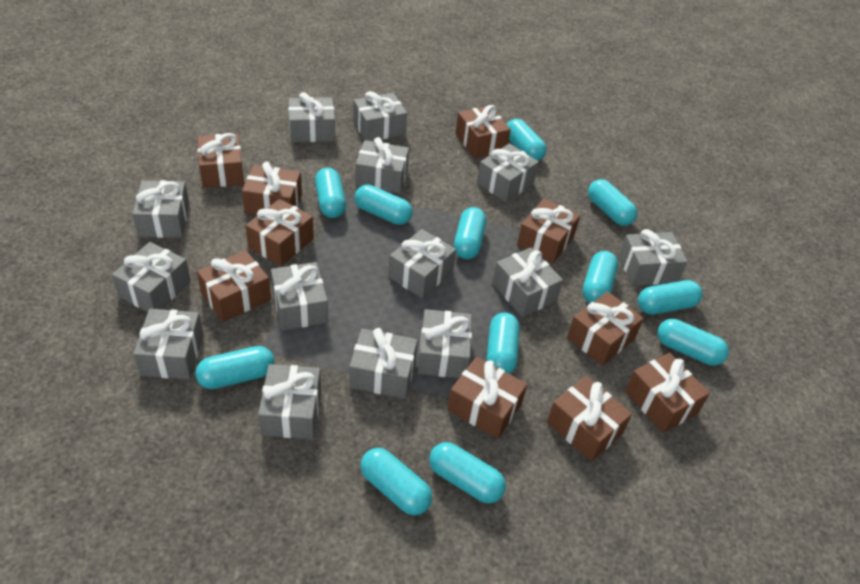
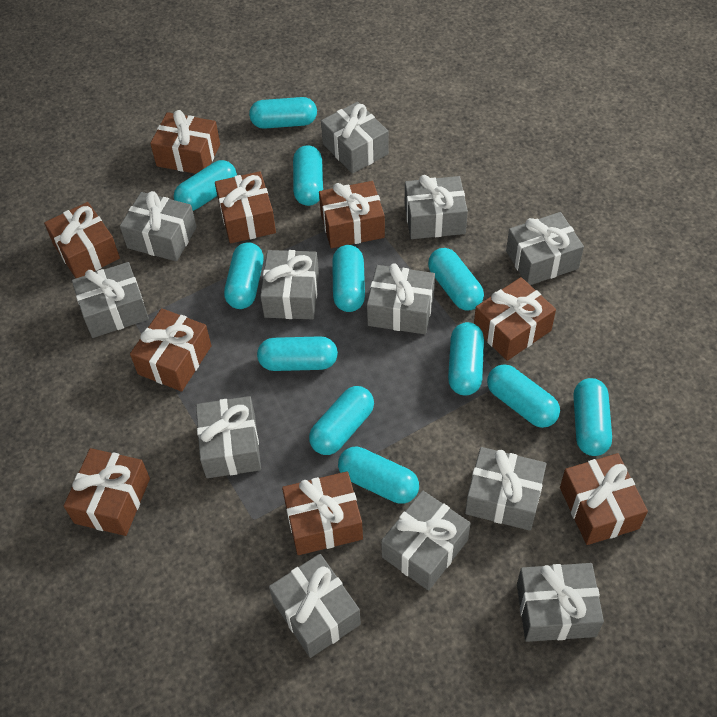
brown gift: 10 -> 9
grey gift: 14 -> 12

